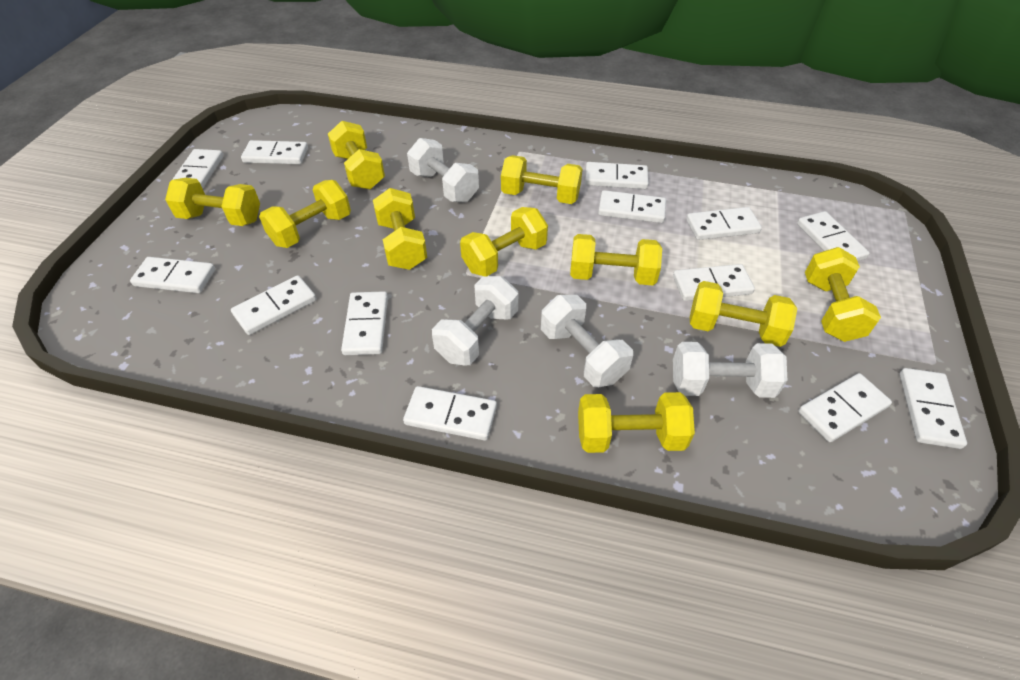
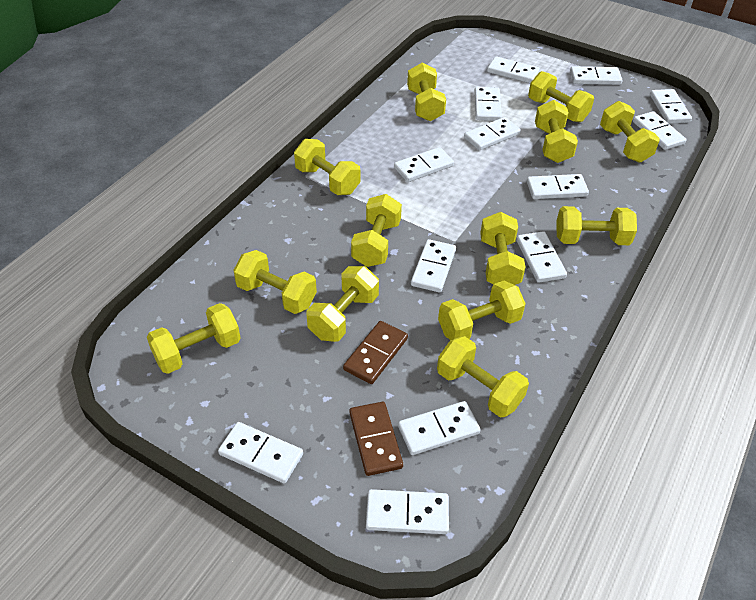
brown domino: 0 -> 2
white dumbbell: 4 -> 0
yellow dumbbell: 10 -> 13

